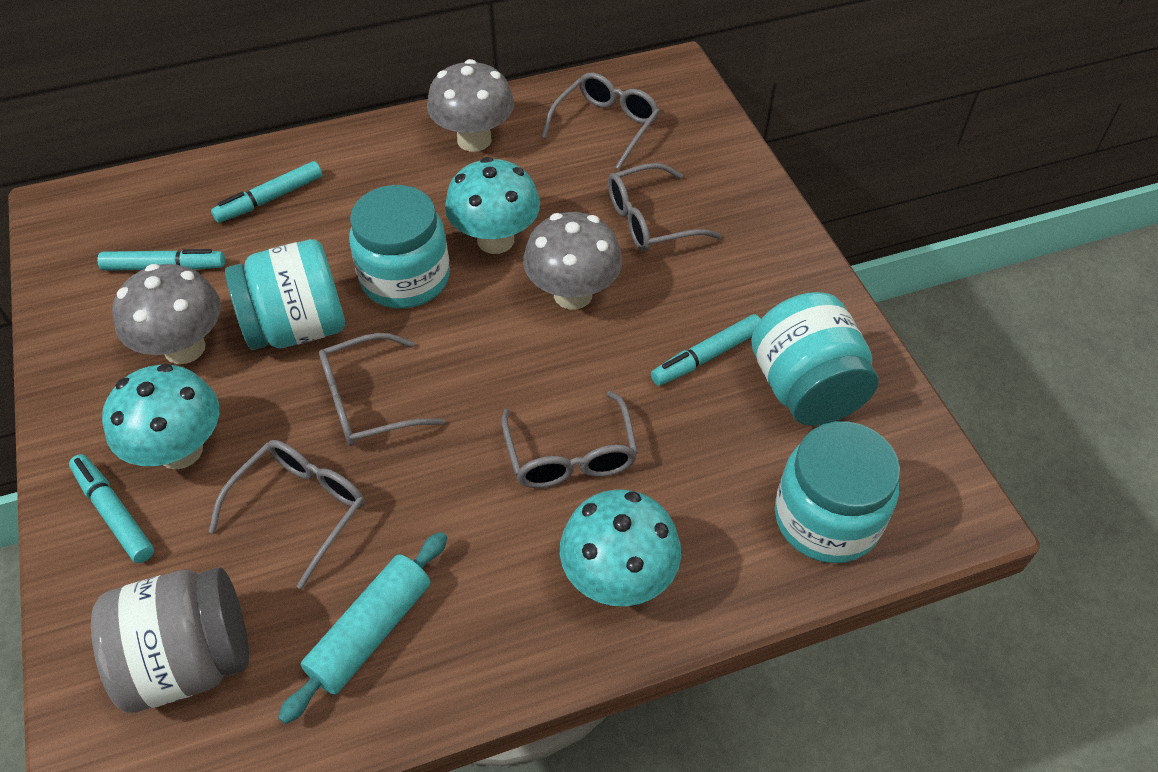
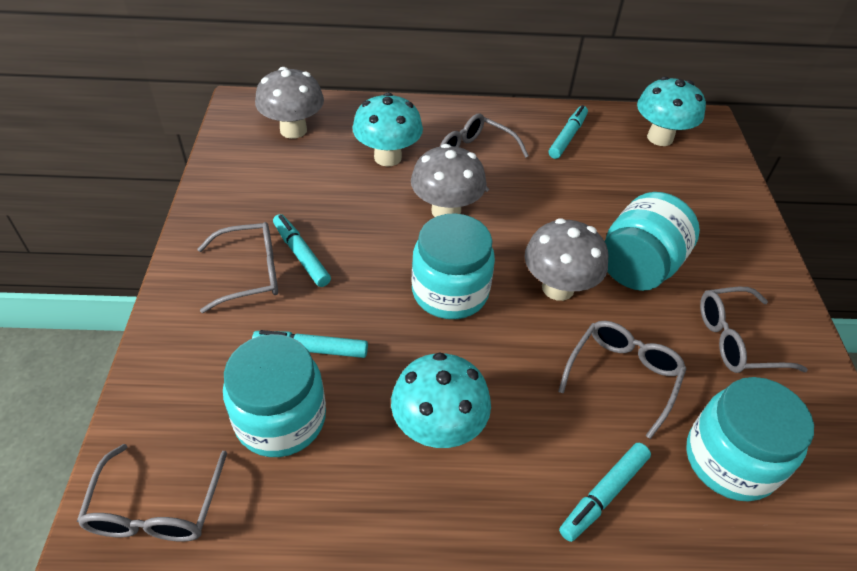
grey jar: 1 -> 0
turquoise rolling pin: 1 -> 0

